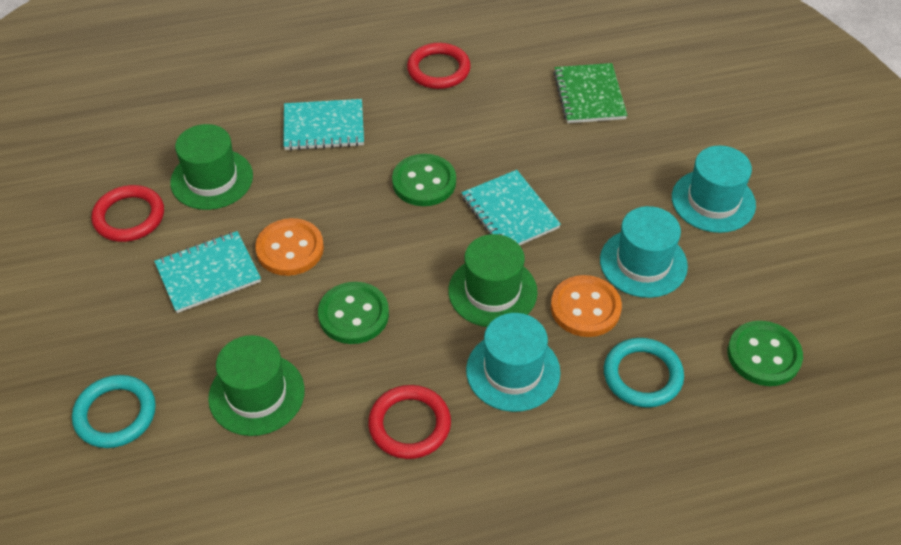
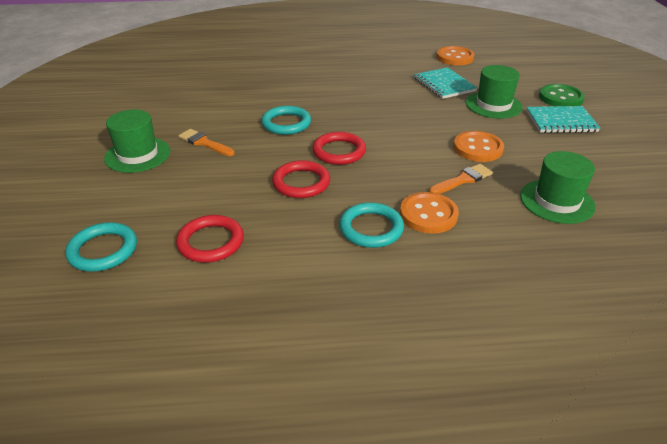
green button: 3 -> 1
green notebook: 1 -> 0
orange brush: 0 -> 2
orange button: 2 -> 3
turquoise hat: 3 -> 0
turquoise notebook: 3 -> 2
turquoise ring: 2 -> 3

